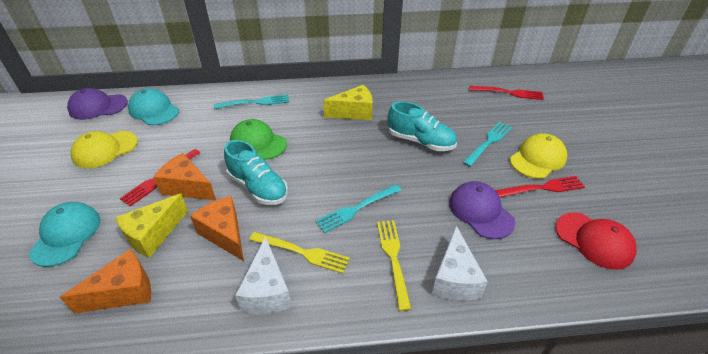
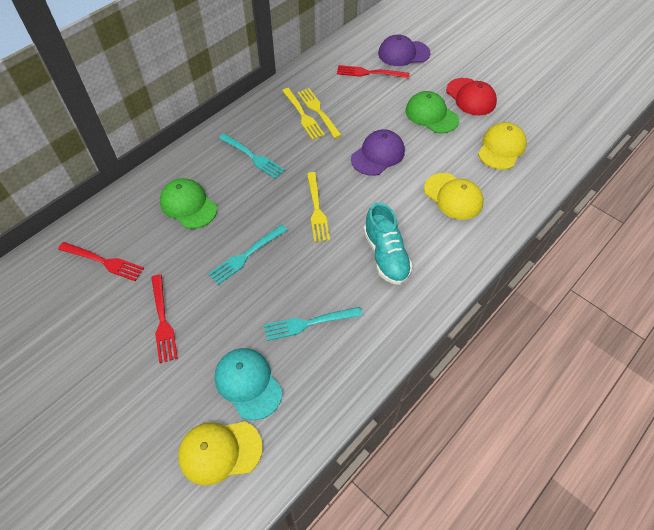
green cap: 1 -> 2
orange cheese: 3 -> 0
turquoise cap: 2 -> 1
turquoise shoe: 2 -> 1
white cheese: 2 -> 0
yellow cap: 2 -> 3
yellow cheese: 2 -> 0
yellow fork: 2 -> 3

